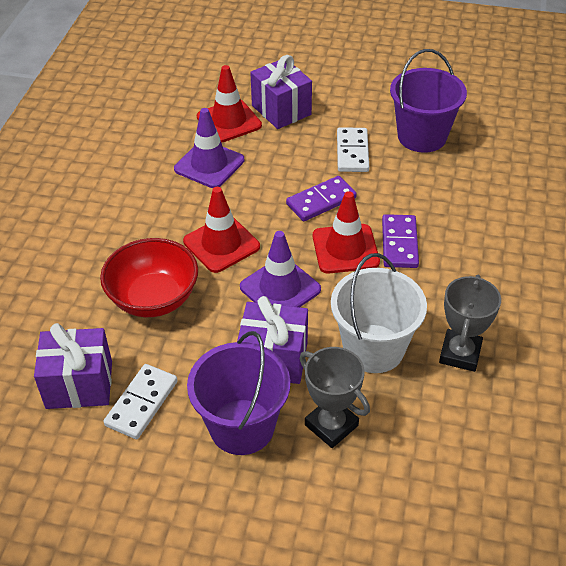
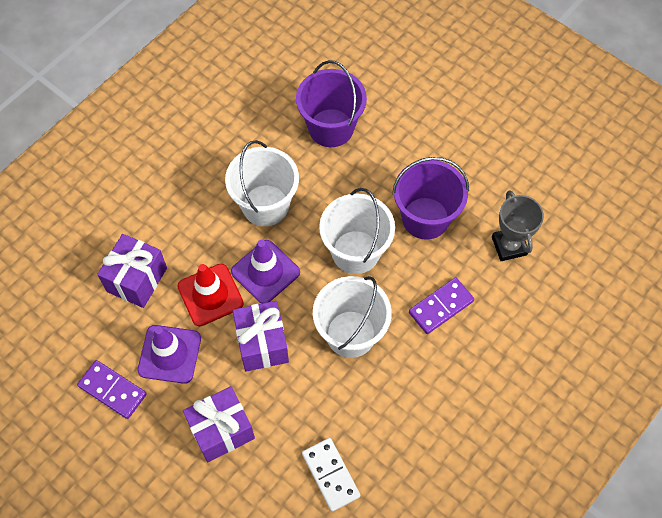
grey trophy: 2 -> 1
red bowl: 1 -> 0
red traffic cone: 3 -> 1
white bucket: 1 -> 3
white domino: 2 -> 1

